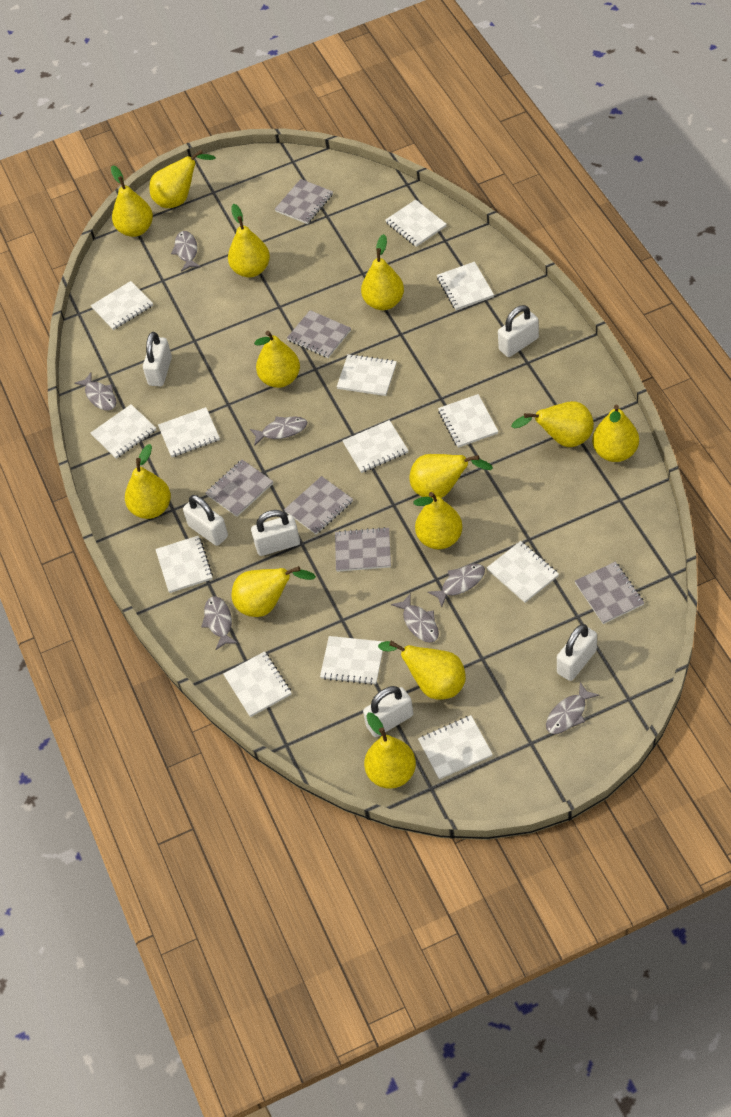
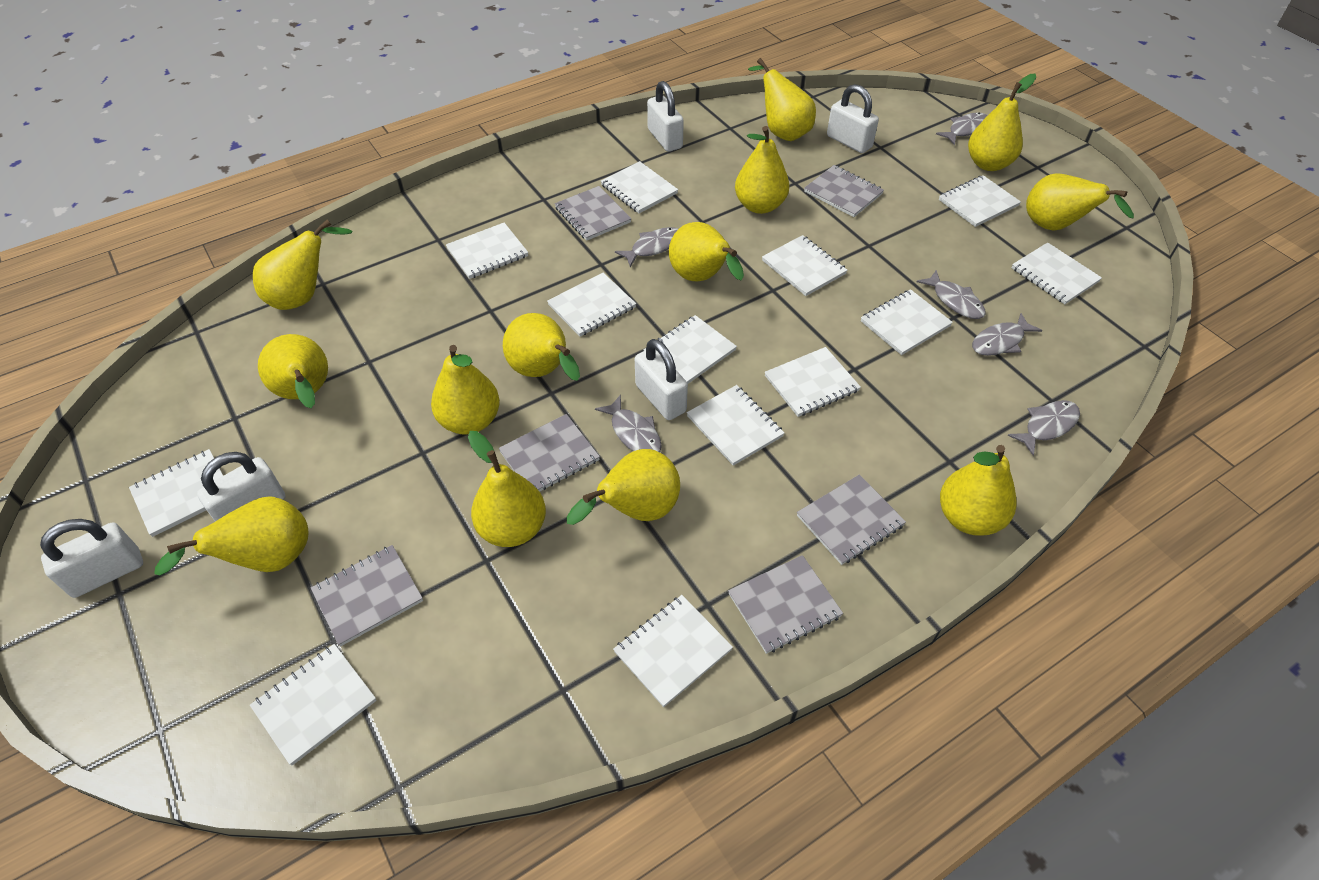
grey fish: 7 -> 6
white padlock: 6 -> 5

